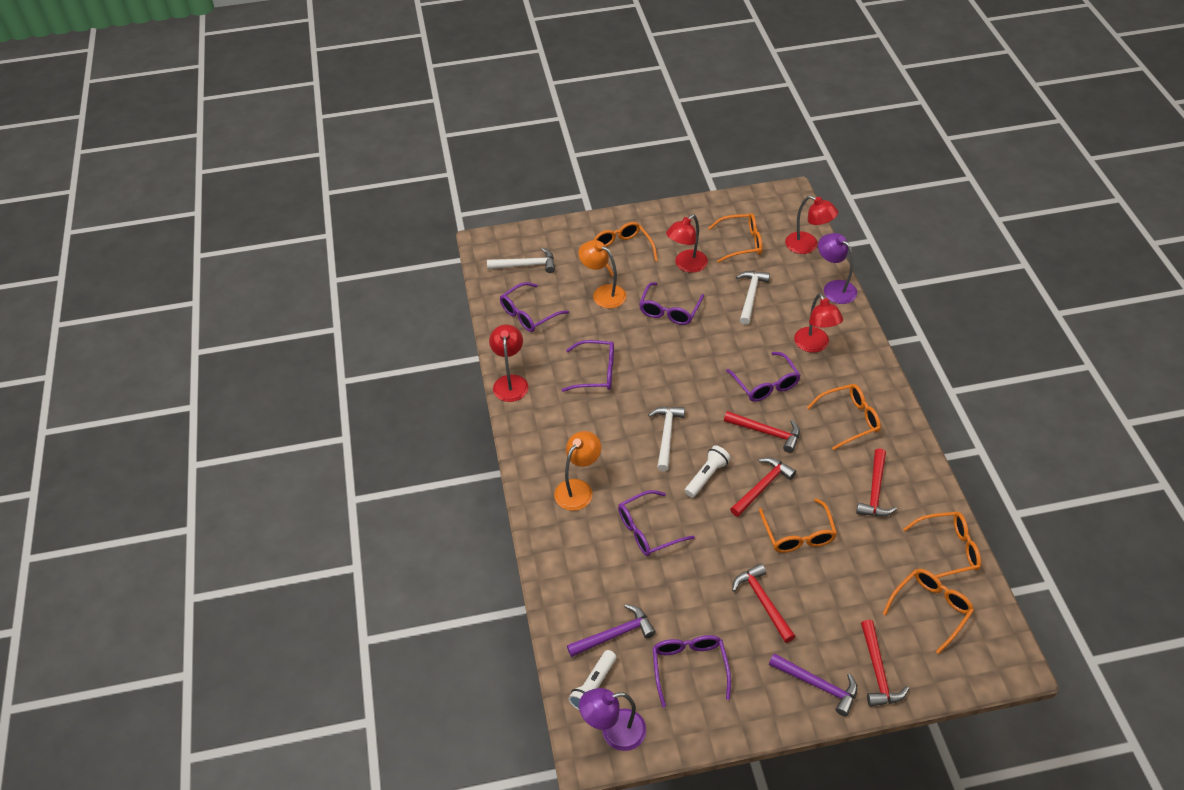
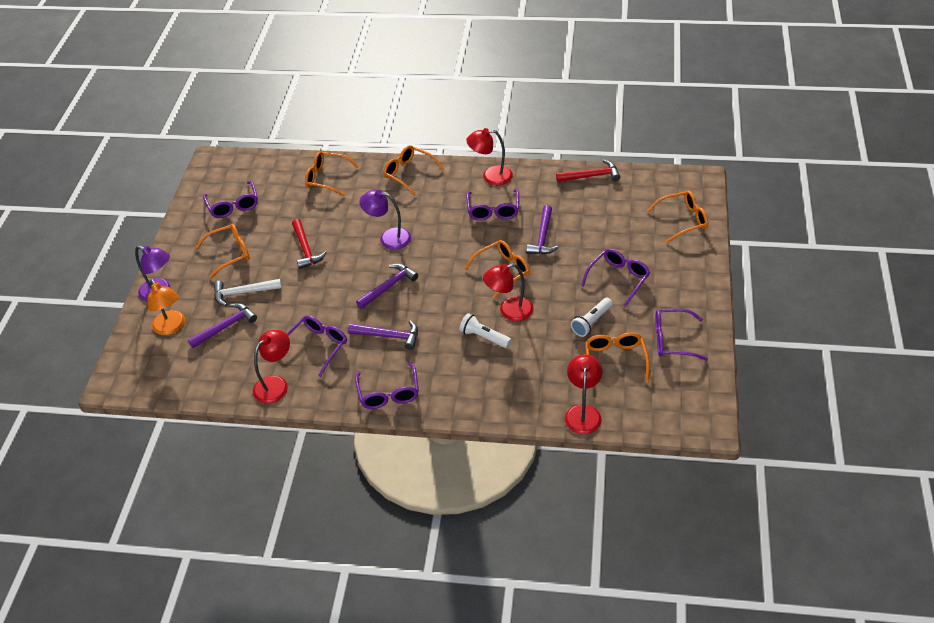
orange lamp: 2 -> 1
purple hammer: 2 -> 4
red hammer: 5 -> 2
white hammer: 3 -> 1

